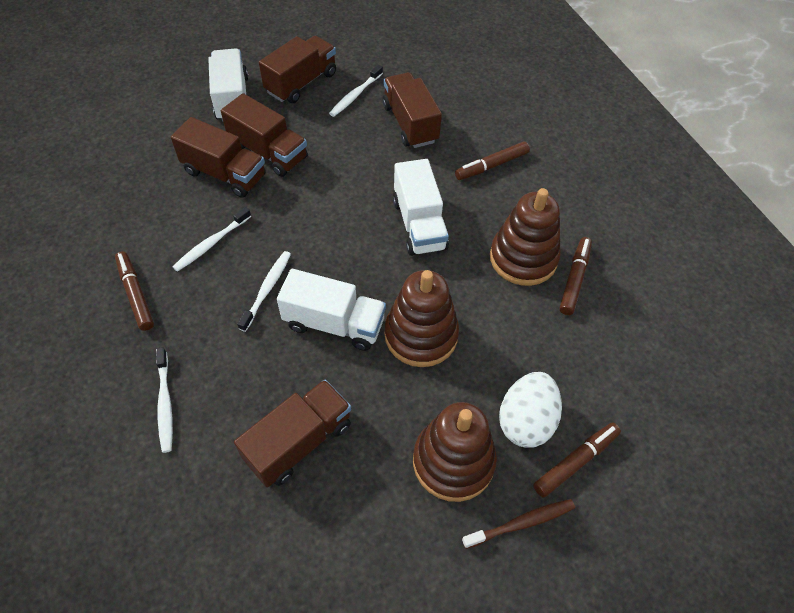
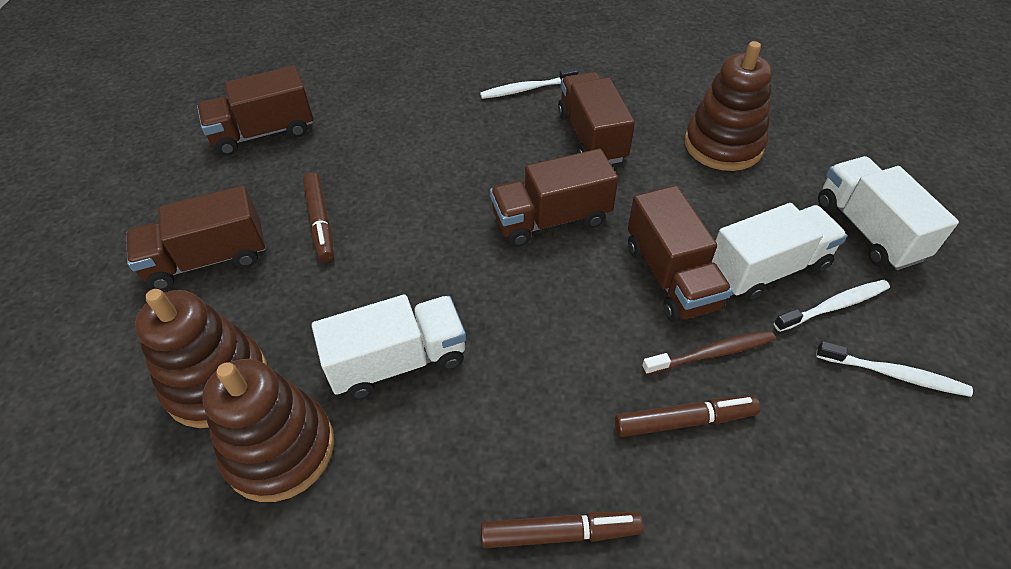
brown marker: 4 -> 3
white egg: 1 -> 0
white toothbrush: 4 -> 3

